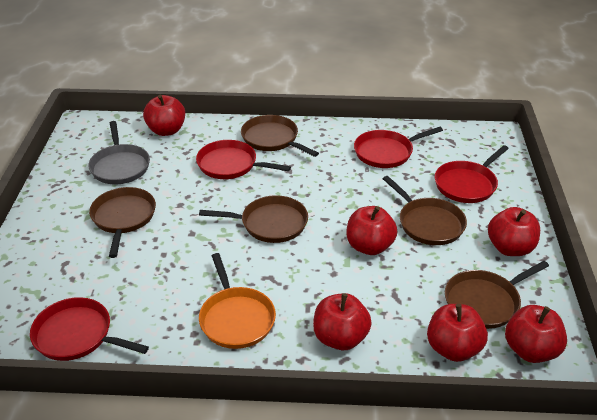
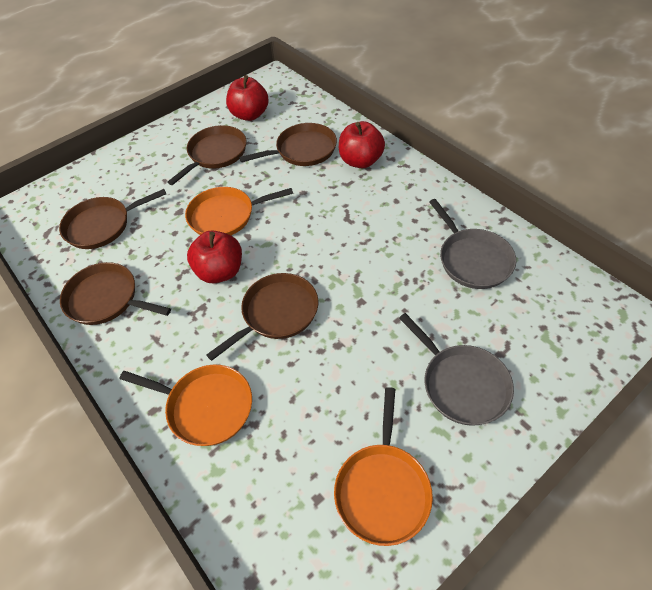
grey pan: 1 -> 2
orange pan: 1 -> 3
red apple: 6 -> 3
red pan: 4 -> 0

